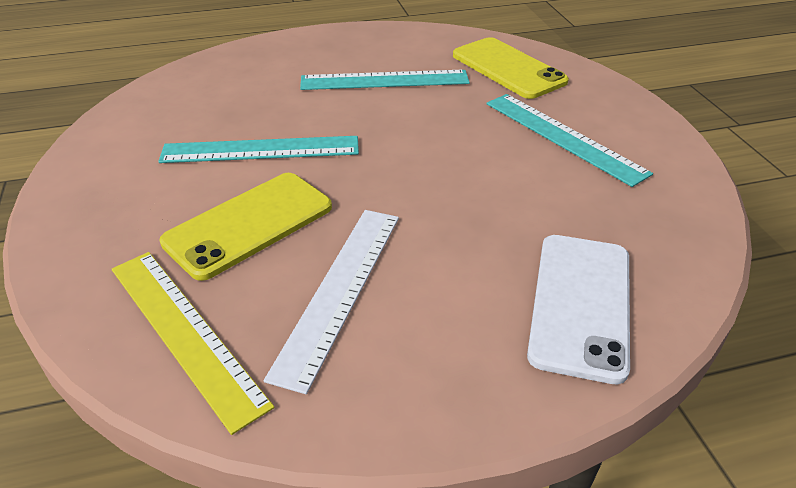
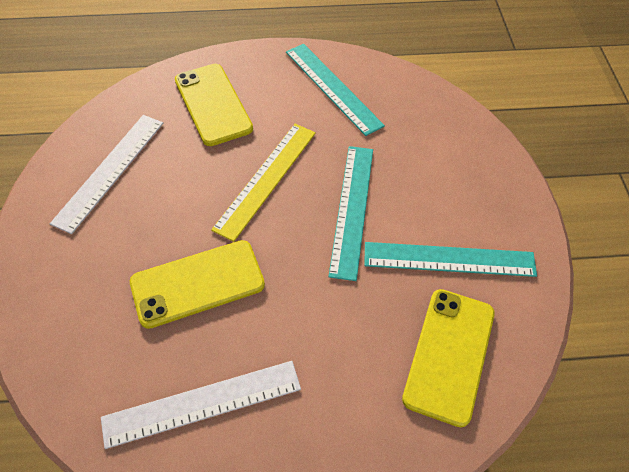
white phone: 1 -> 0
white ruler: 1 -> 2
yellow phone: 2 -> 3

